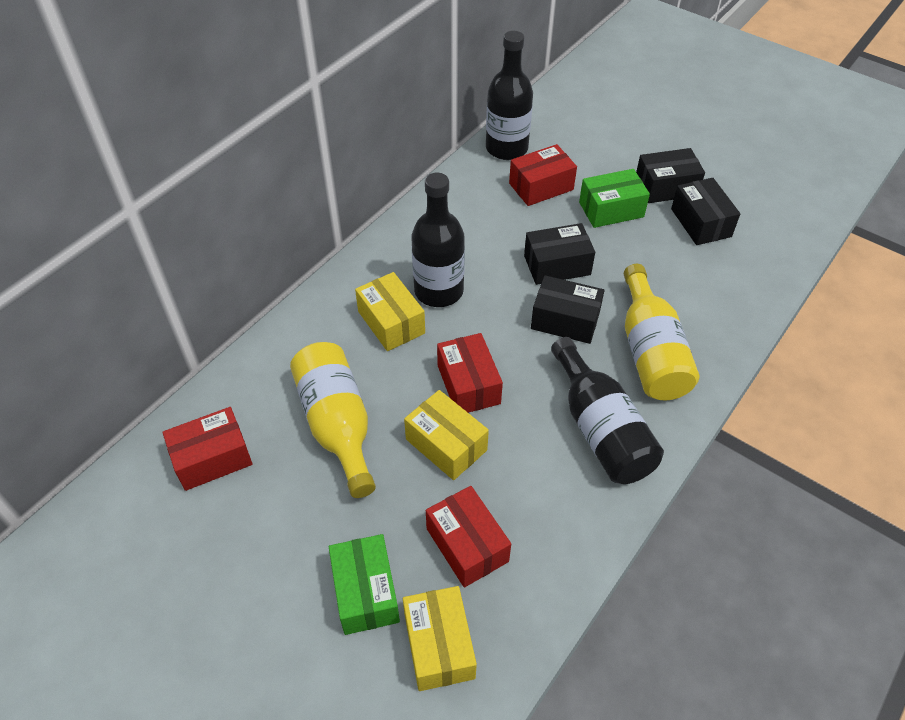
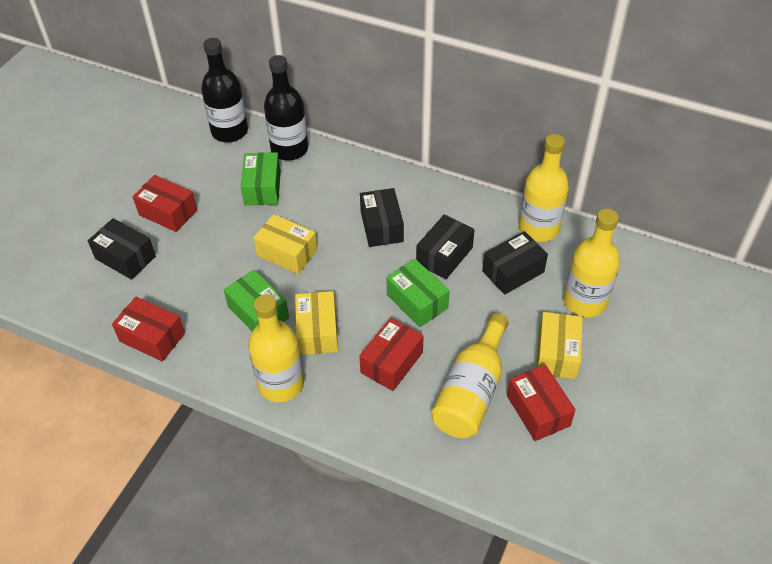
black bottle: 3 -> 2
green box: 2 -> 3
yellow bottle: 2 -> 4

